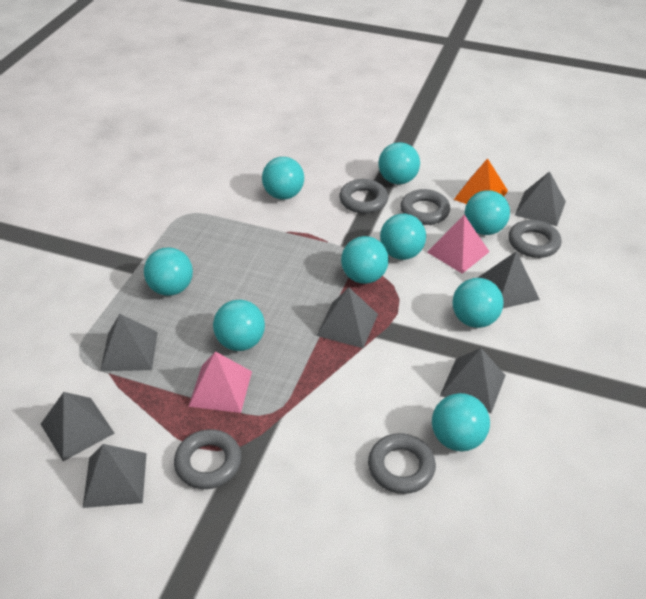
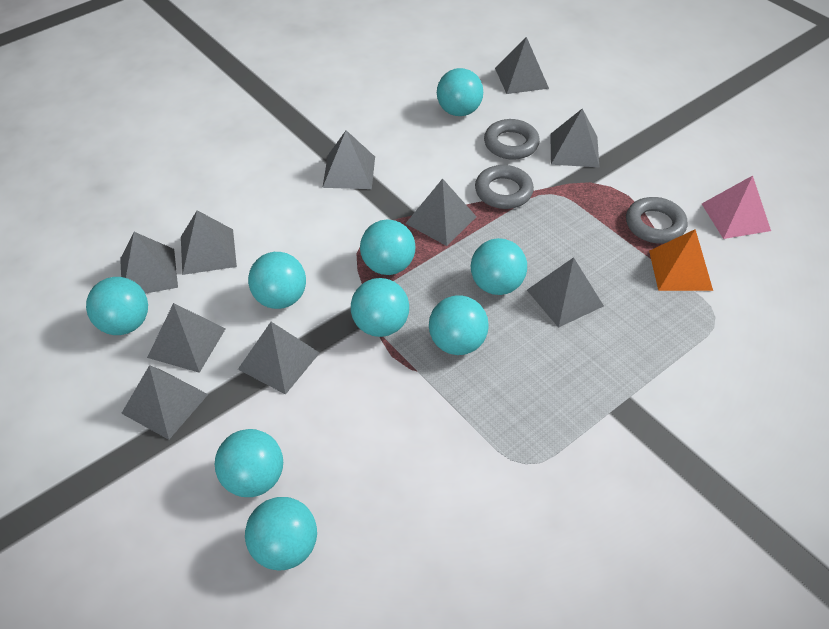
grey pyramid: 7 -> 10
grey ring: 5 -> 3
pink pyramid: 2 -> 1

